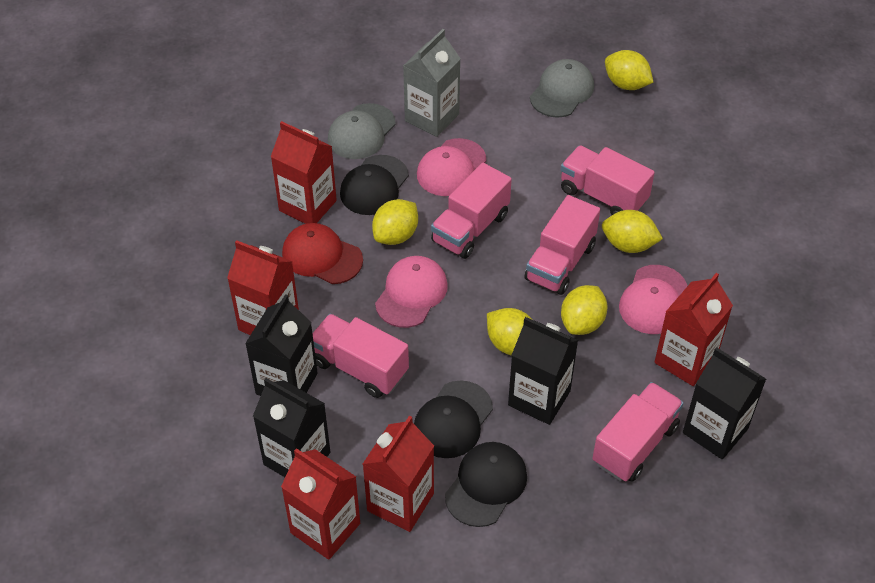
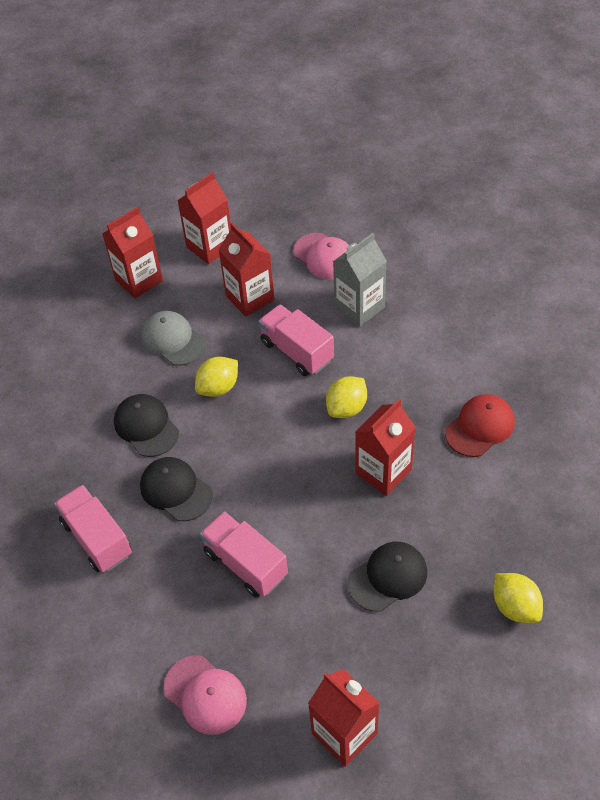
black carton: 4 -> 0
grey cap: 2 -> 1
pink cap: 3 -> 2
pink truck: 5 -> 3
yellow lemon: 5 -> 3

